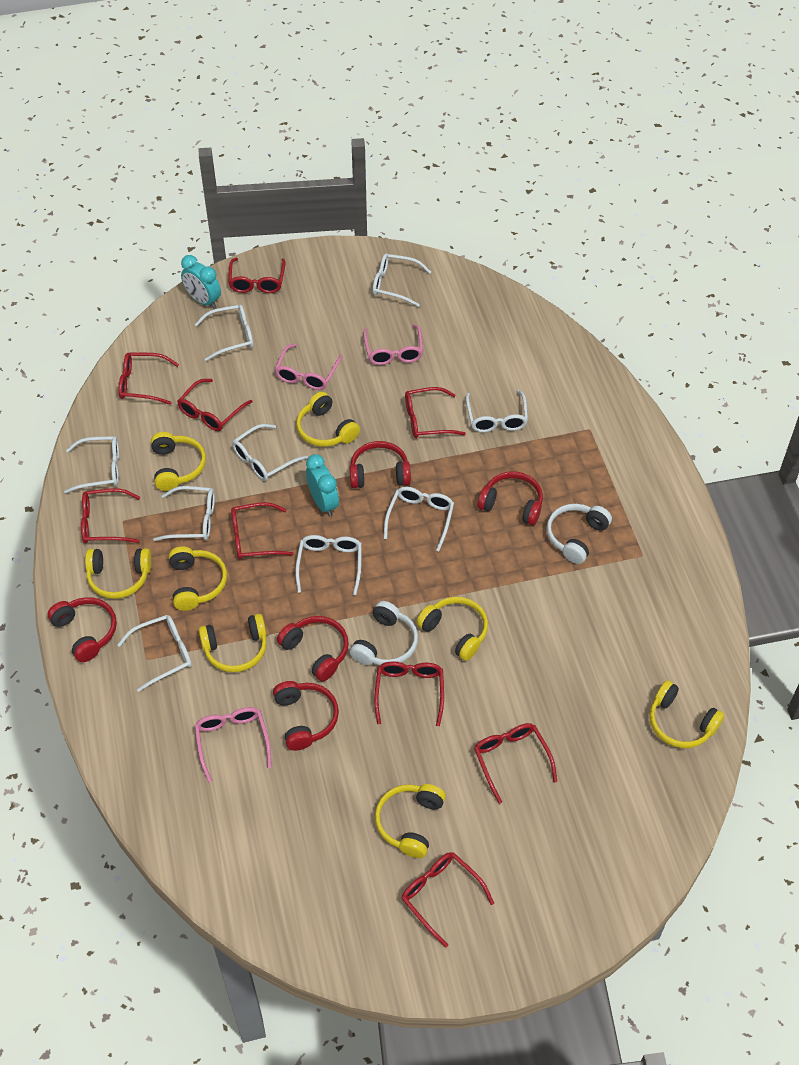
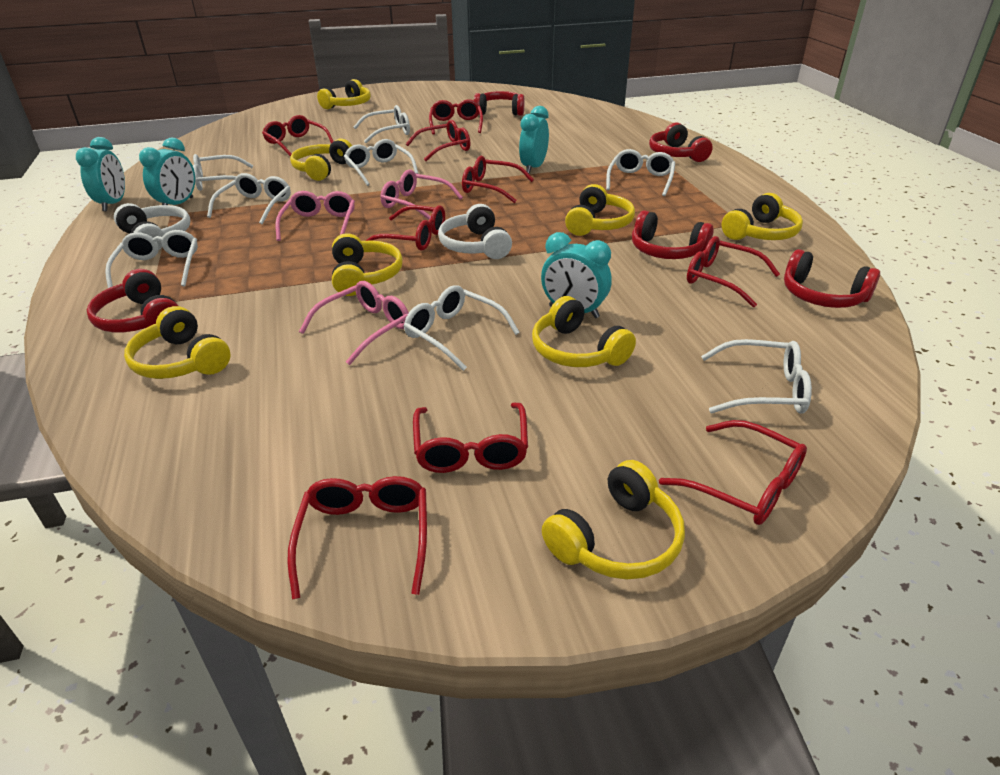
turquoise clock: 2 -> 4
white glasses: 9 -> 8

